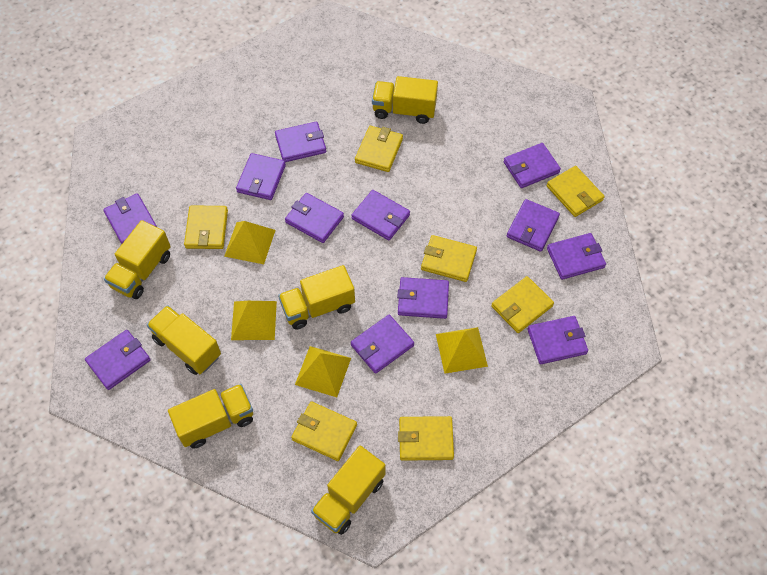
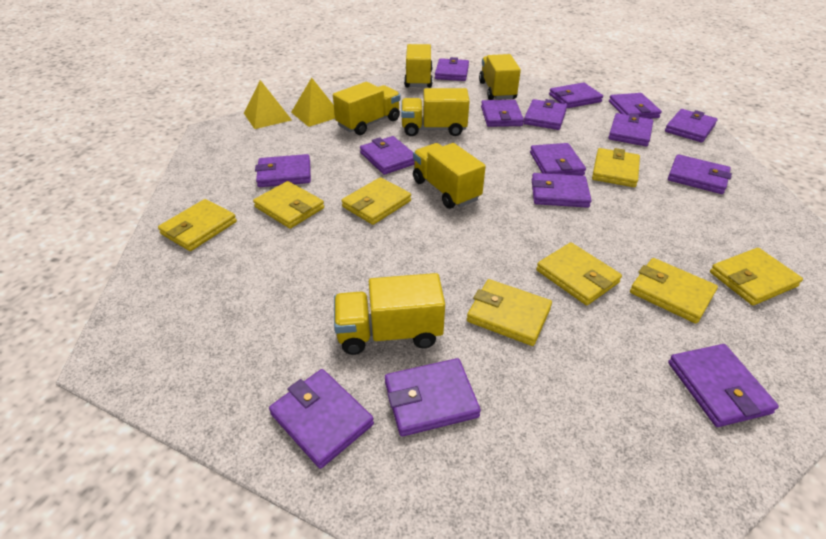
purple wallet: 12 -> 15
yellow pyramid: 4 -> 2
yellow wallet: 7 -> 8

